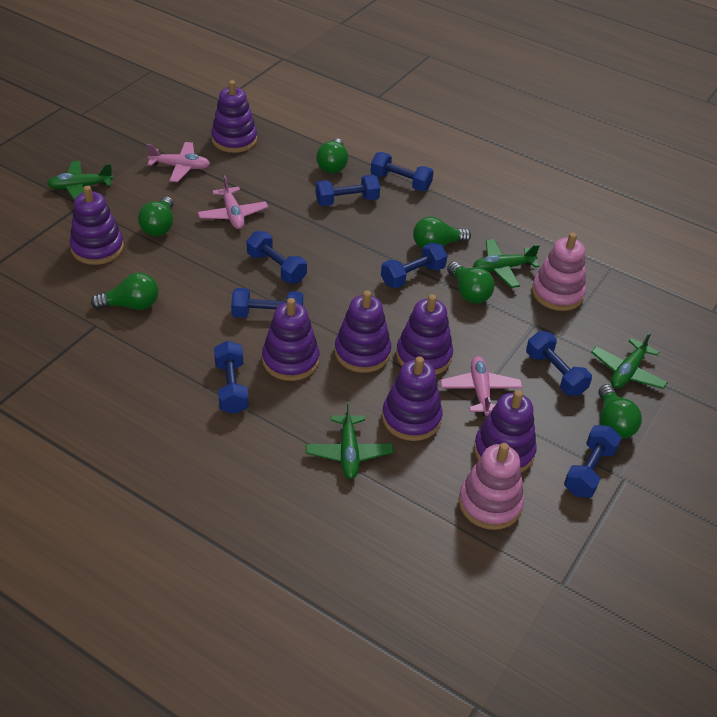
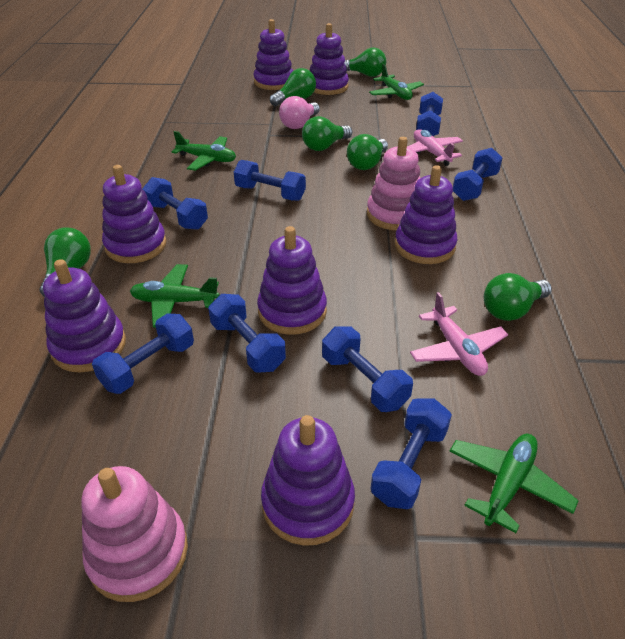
pink light bulb: 0 -> 1
pink plane: 3 -> 2

